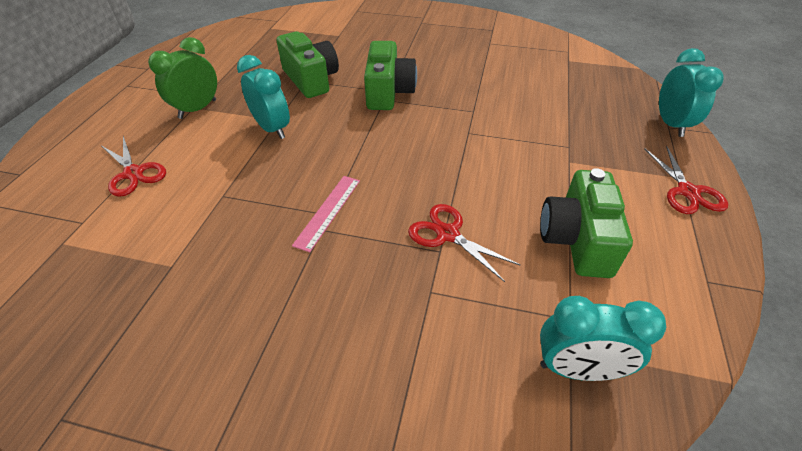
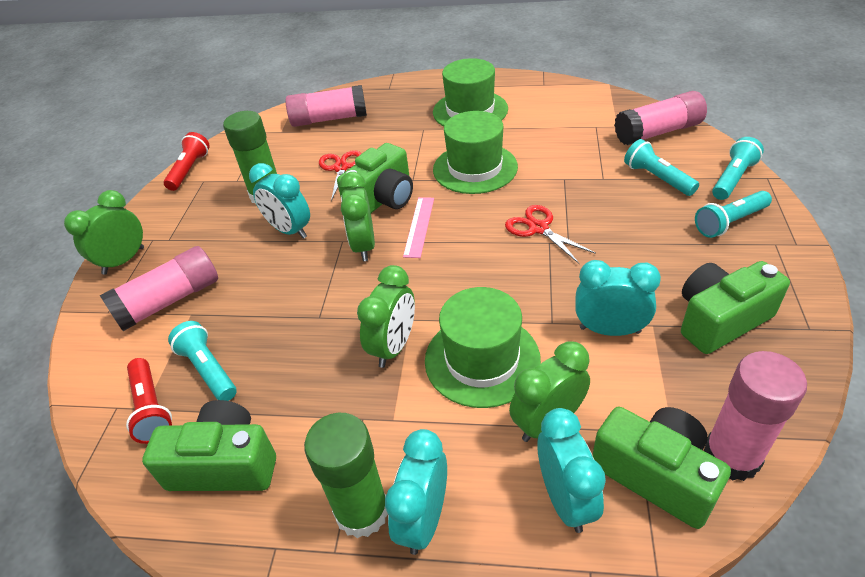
green camera: 3 -> 4
green clock: 1 -> 4
green glue stick: 0 -> 2
green hat: 0 -> 3
pink glue stick: 0 -> 4
red flashlight: 0 -> 2
red scissors: 3 -> 2
turquoise clock: 3 -> 4
turquoise flashlight: 0 -> 4

